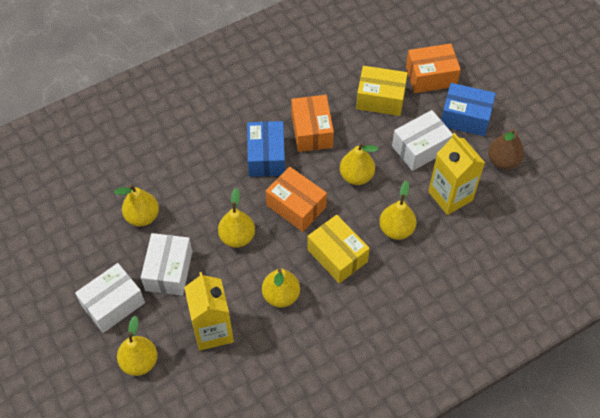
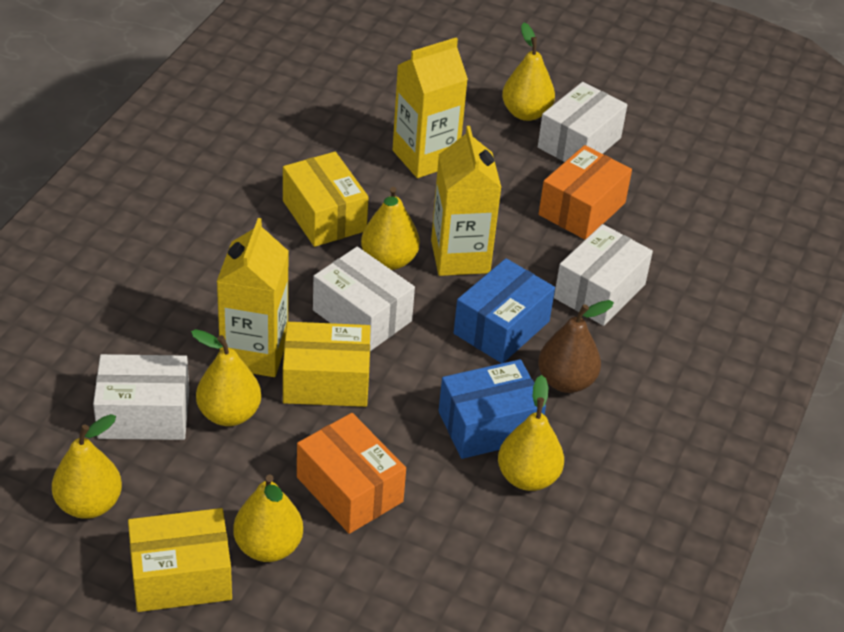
orange box: 3 -> 2
white box: 3 -> 4
yellow box: 2 -> 3
yellow carton: 2 -> 3

